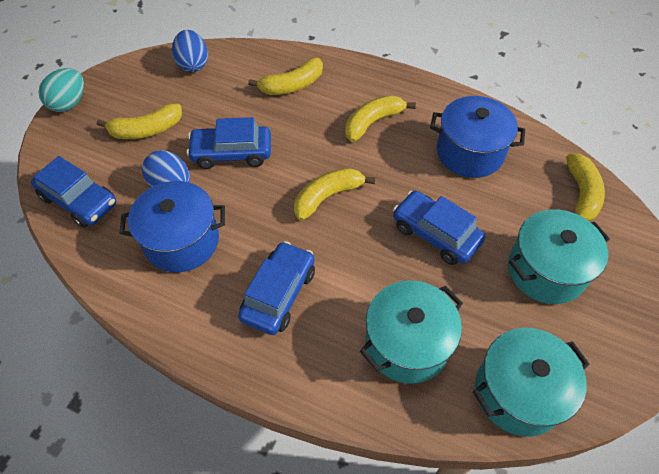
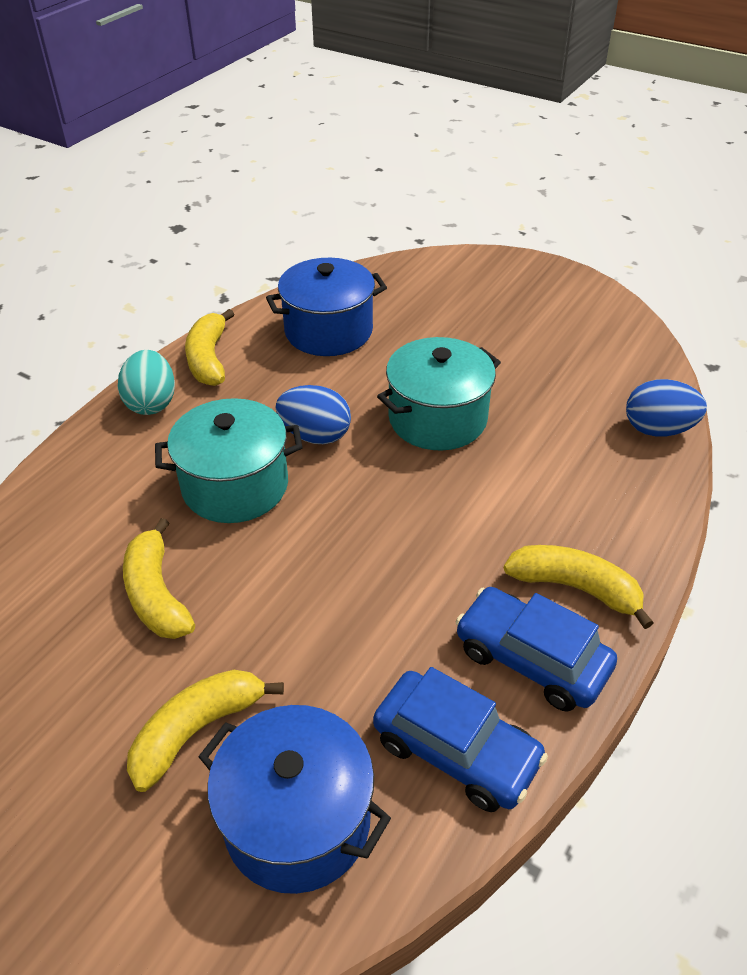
blue car: 4 -> 2
turquoise pot: 3 -> 2
yellow banana: 5 -> 4

